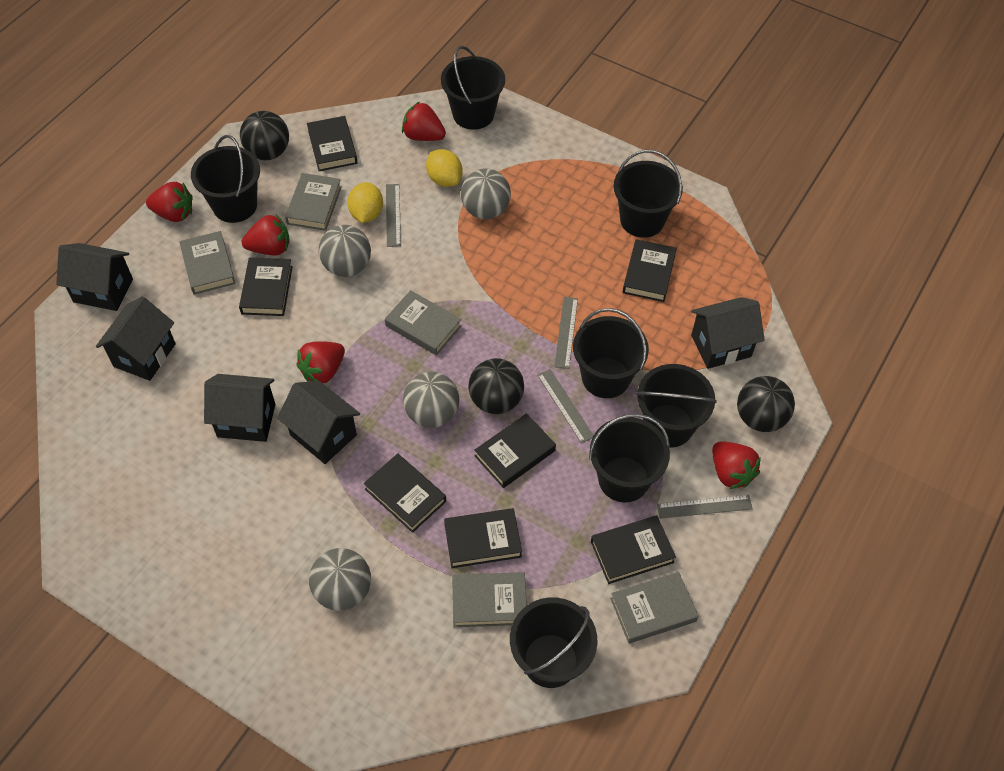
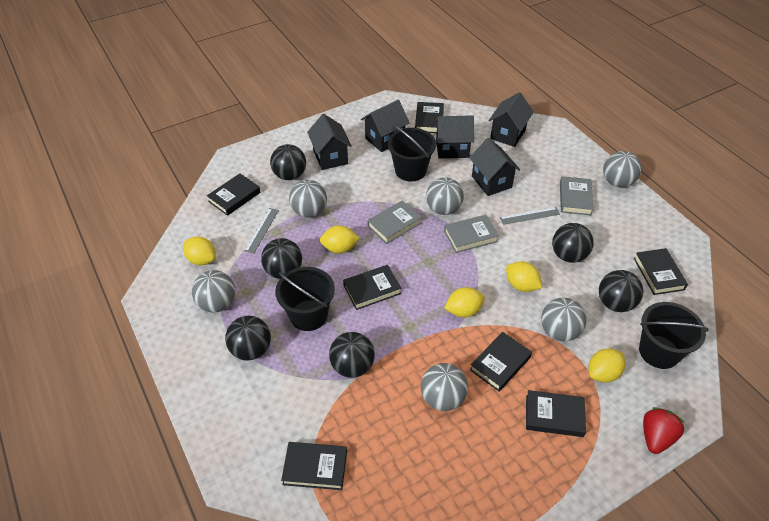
black ball: 3 -> 6
black bucket: 7 -> 3
grey ball: 4 -> 6
grey book: 5 -> 3
grey ruler: 4 -> 2
red strawberry: 5 -> 1
yellow lemon: 2 -> 5

